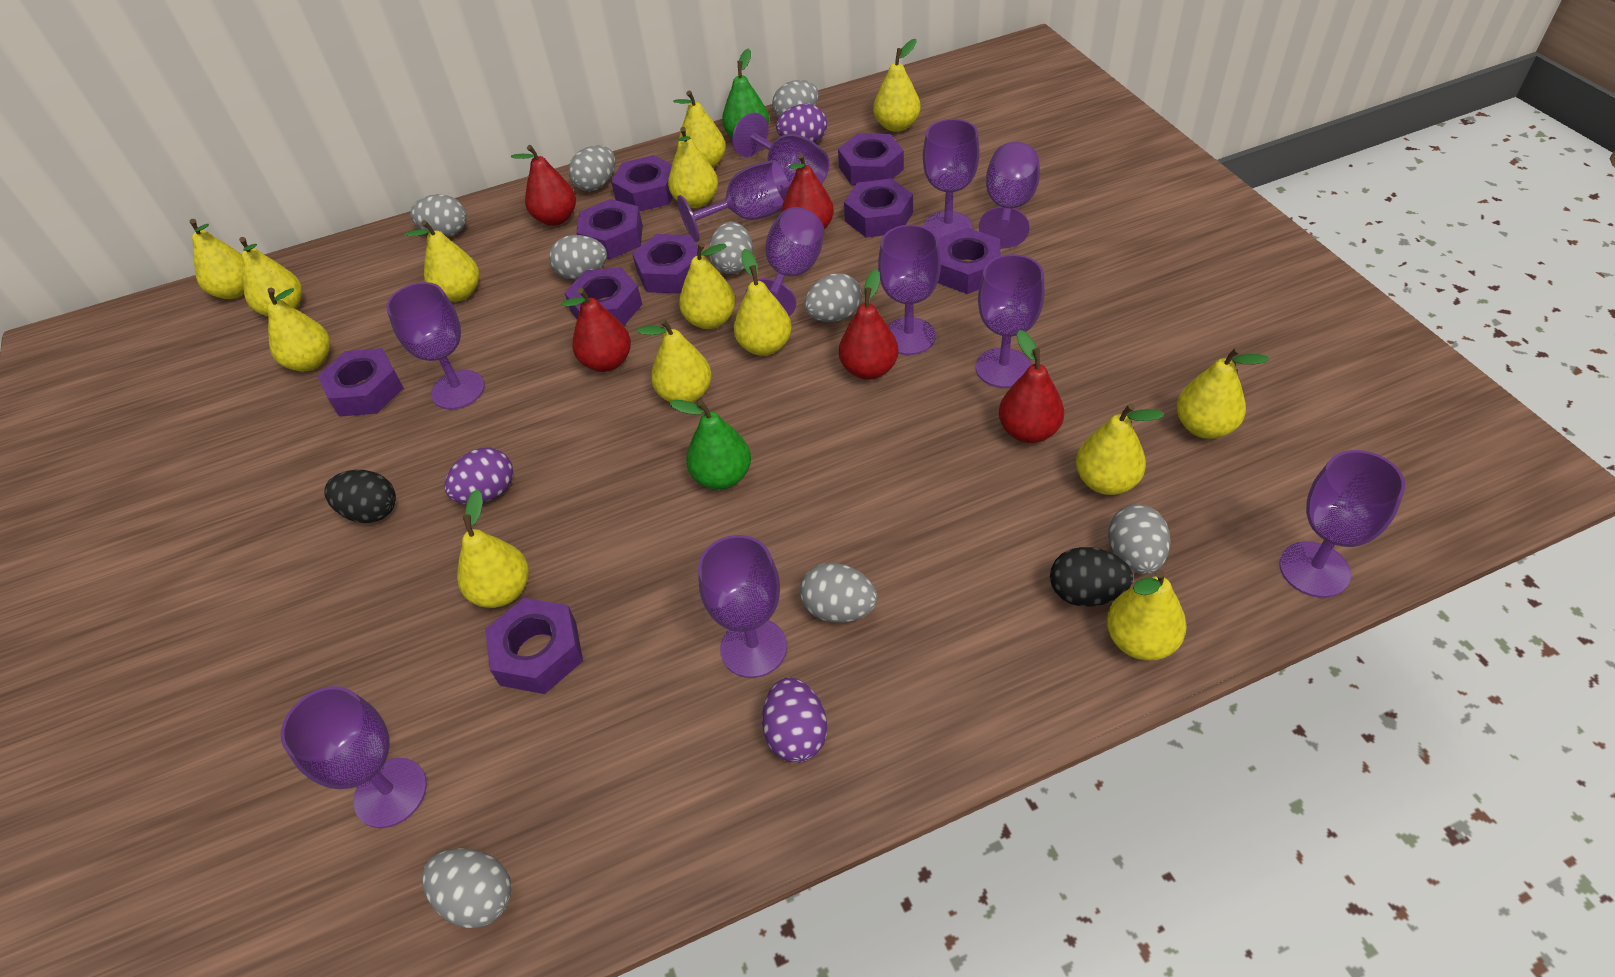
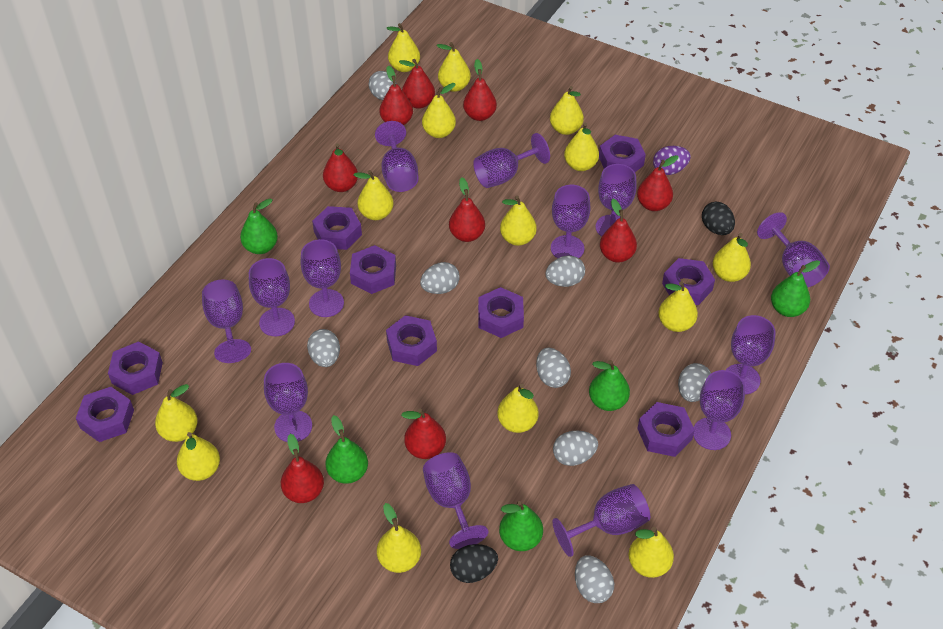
green pear: 2 -> 5
grey egg: 9 -> 8
purple egg: 3 -> 1
purple goblet: 11 -> 13
red pear: 5 -> 9

